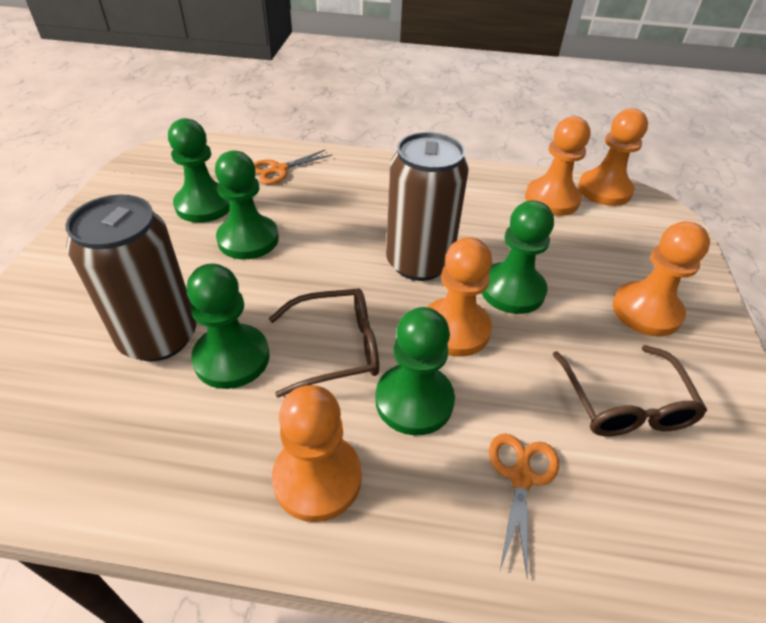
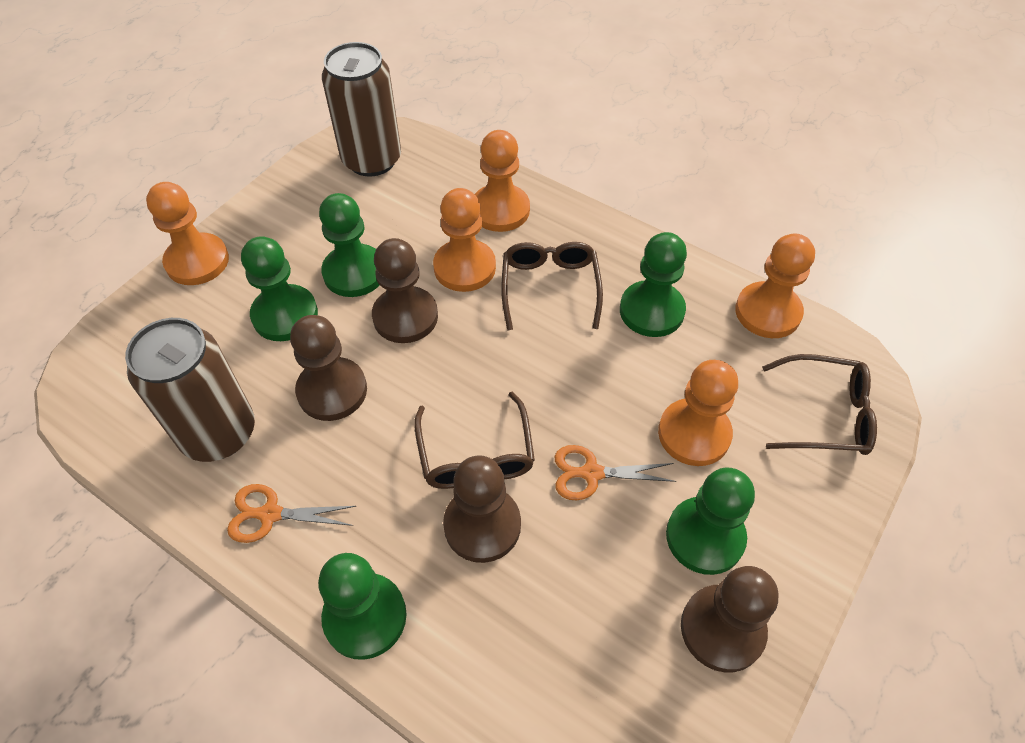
brown glasses: 2 -> 3
brown pawn: 0 -> 4

